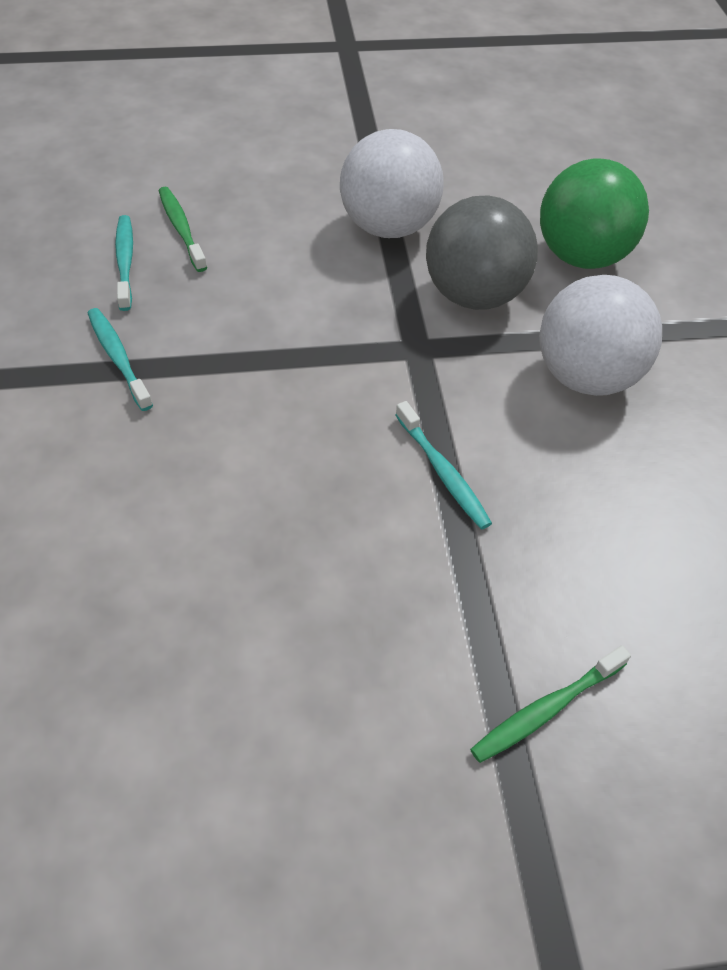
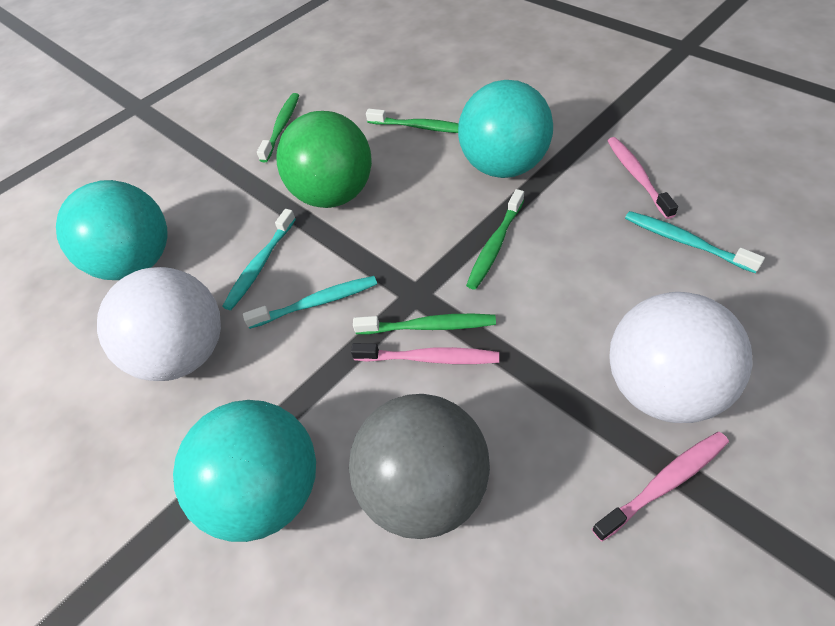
green toothbrush: 2 -> 4
pink toothbrush: 0 -> 3
turquoise ball: 0 -> 3

